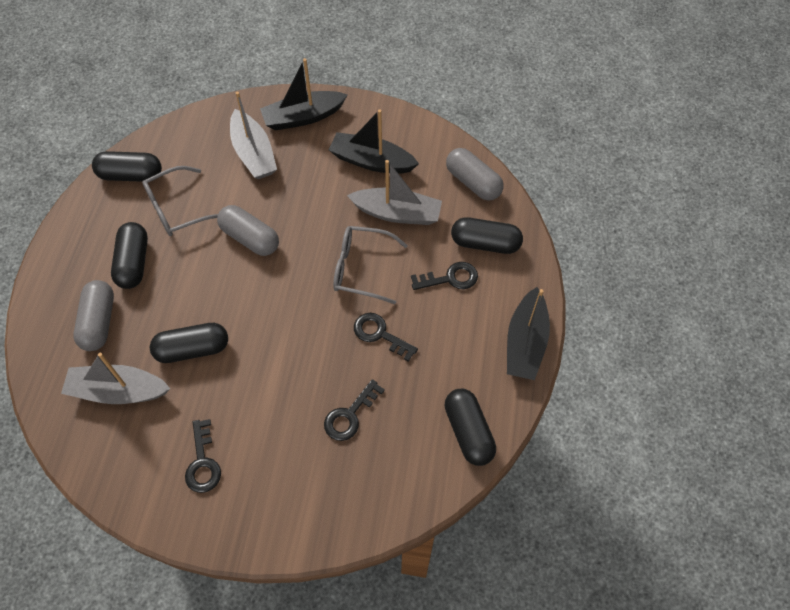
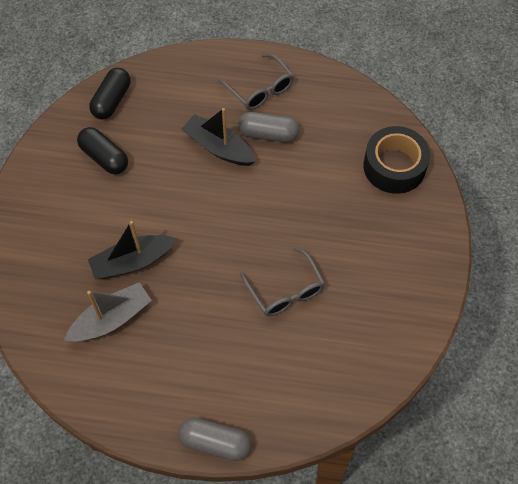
black boat: 3 -> 2
black capsule: 5 -> 2
black key: 4 -> 0
black tape: 0 -> 1
grey boat: 3 -> 1
grey capsule: 3 -> 2

